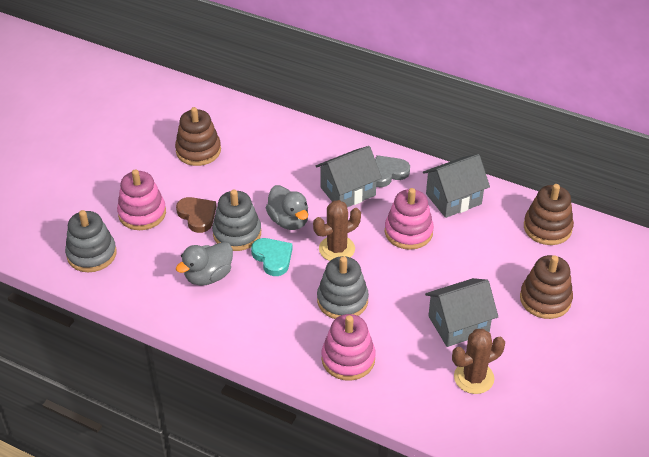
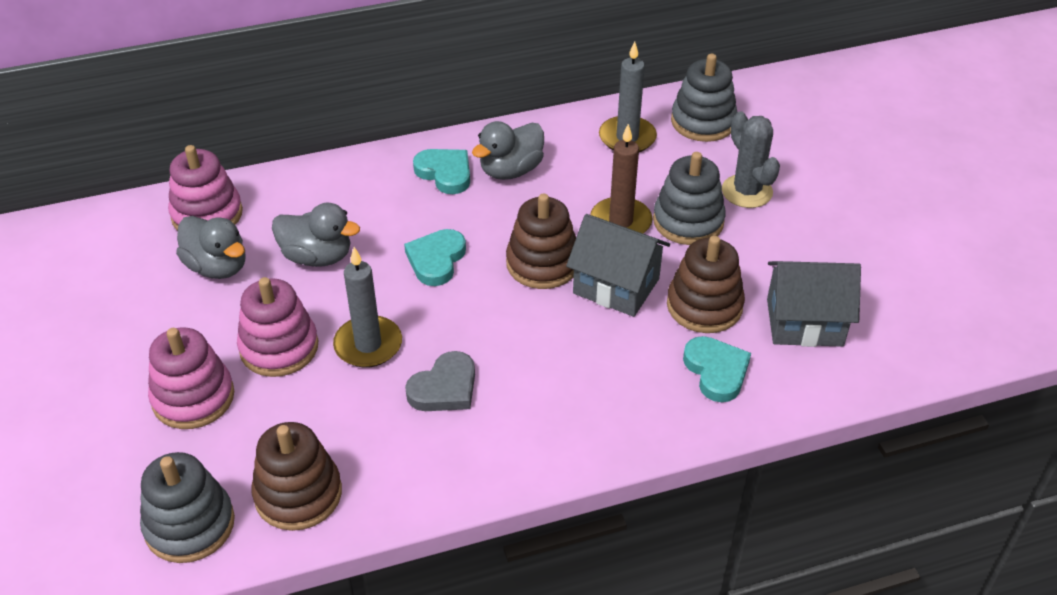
brown cactus: 2 -> 0
brown candle: 0 -> 1
brown heart: 1 -> 0
grey cactus: 0 -> 1
grey candle: 0 -> 2
grey duck: 2 -> 3
grey house: 3 -> 2
turquoise heart: 1 -> 3

